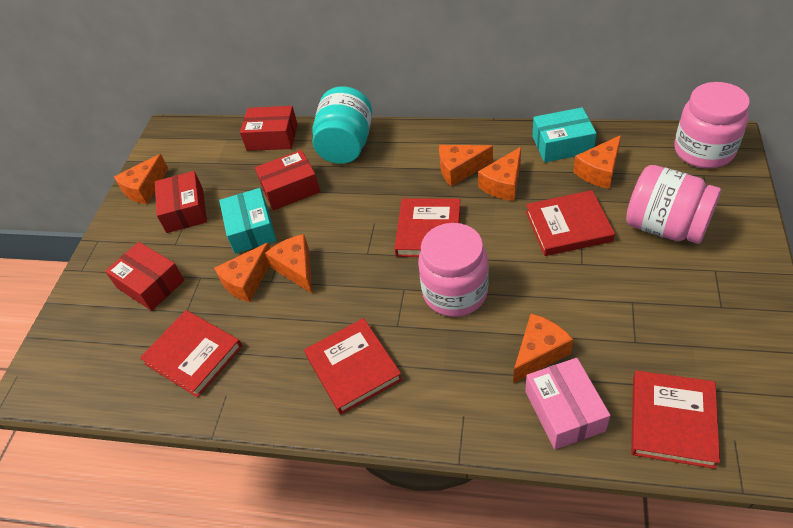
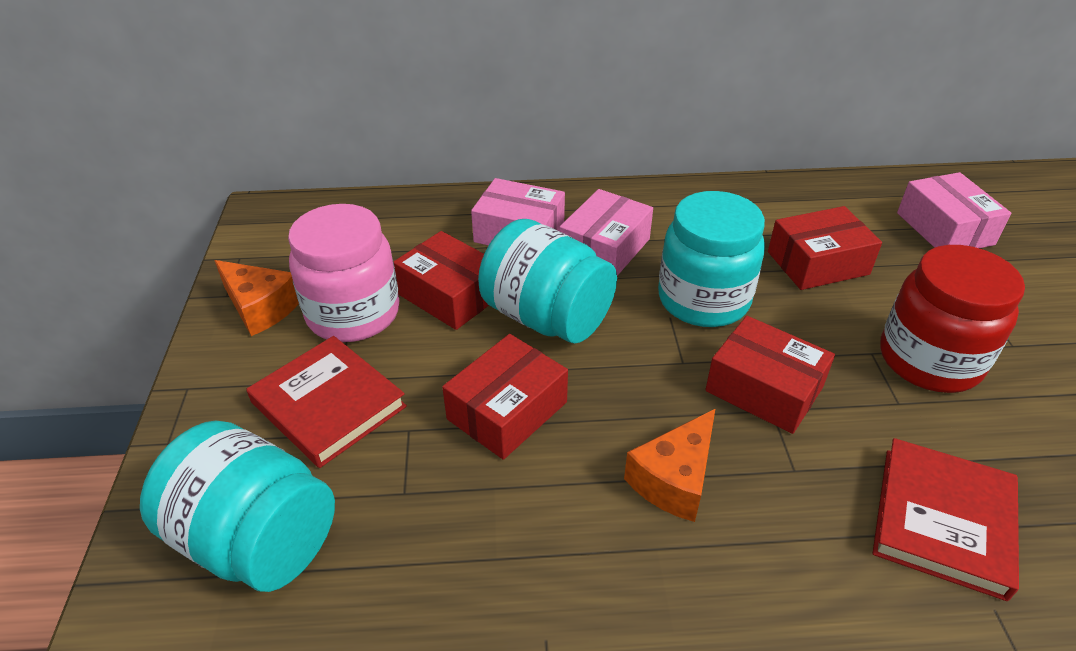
orange cheese: 7 -> 2
pink box: 1 -> 3
pink jar: 3 -> 1
red book: 5 -> 2
red jar: 0 -> 1
turquoise box: 2 -> 0
turquoise jar: 1 -> 3

